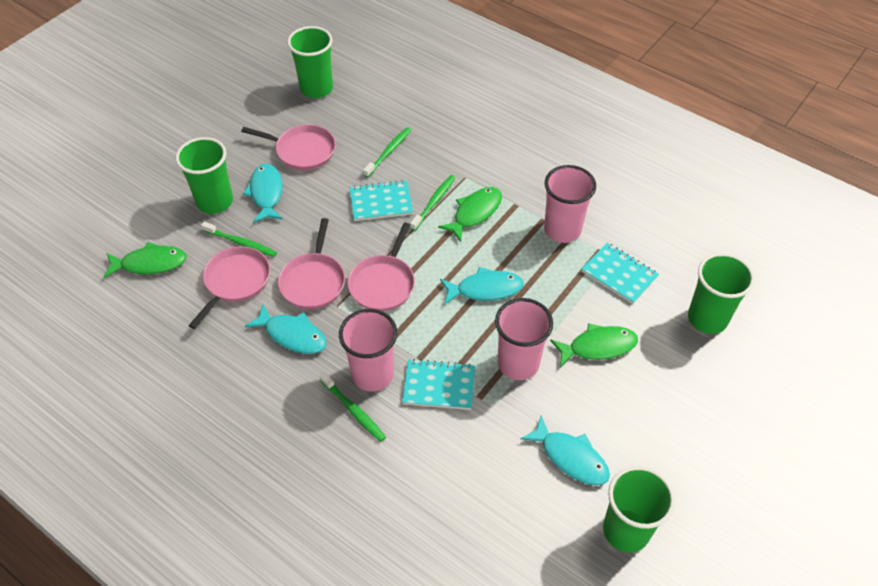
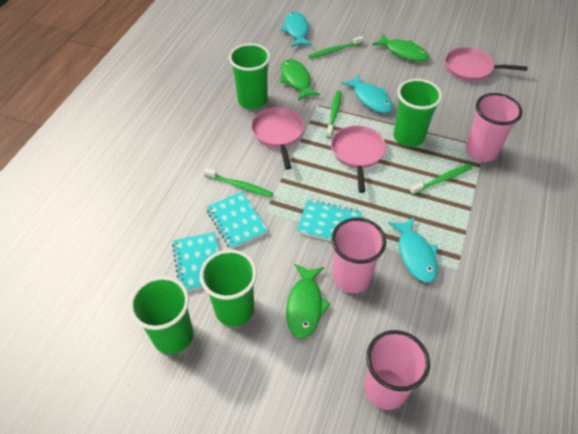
pink pan: 4 -> 3
turquoise fish: 4 -> 3

